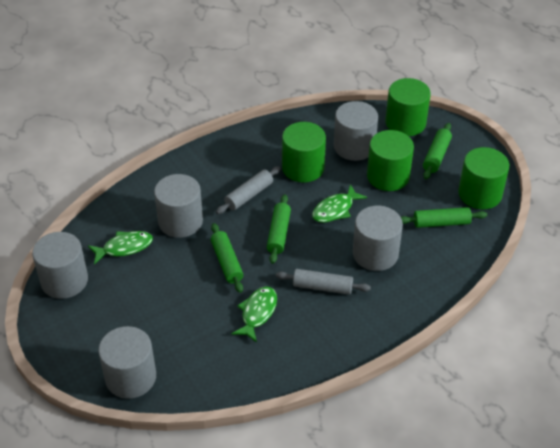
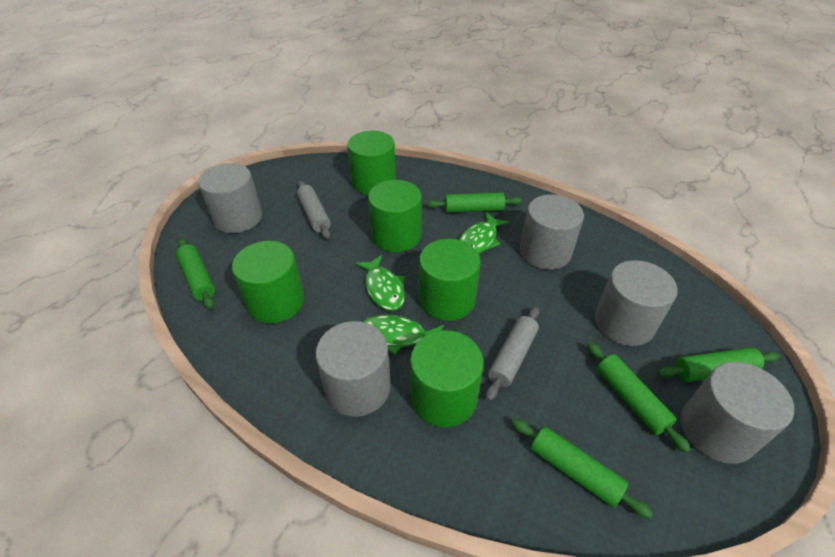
green cylinder: 4 -> 5
green rolling pin: 4 -> 5

